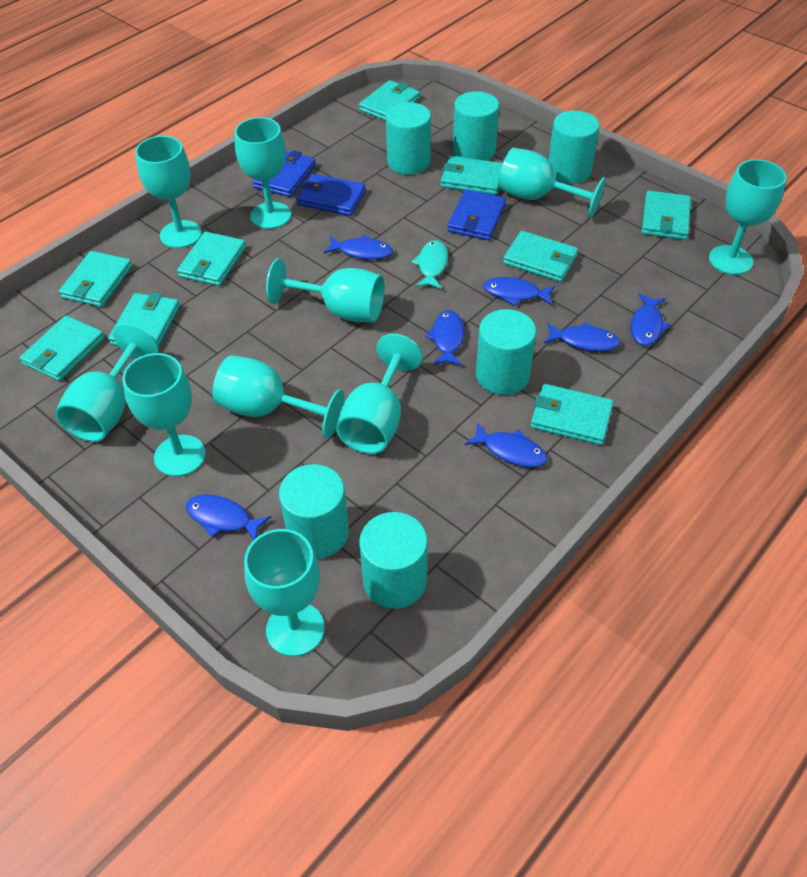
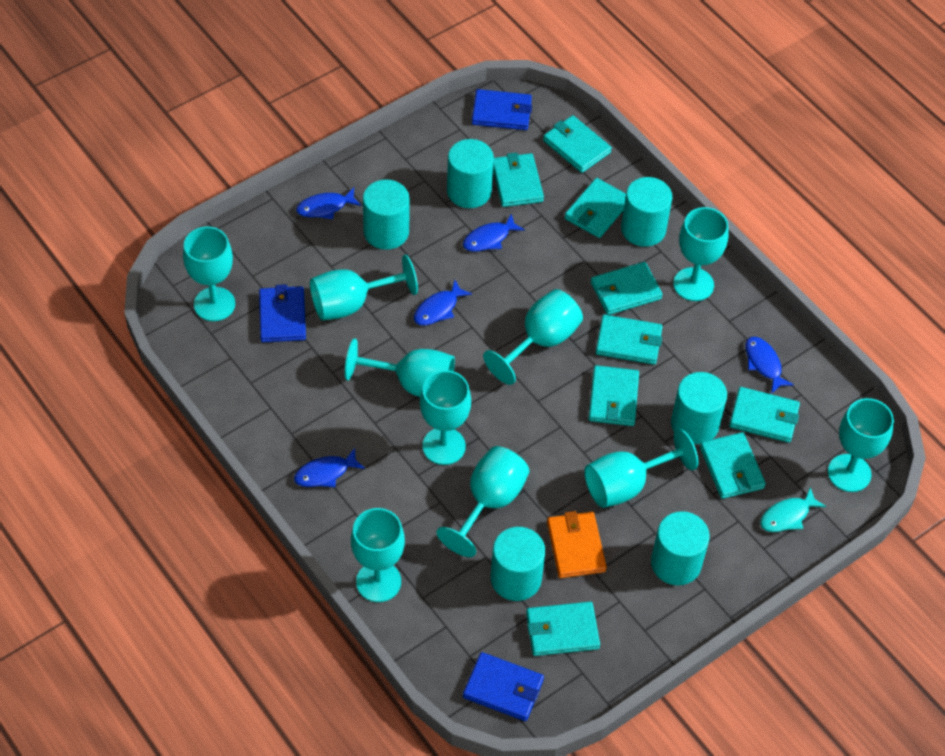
blue fish: 7 -> 5
orange wallet: 0 -> 1

